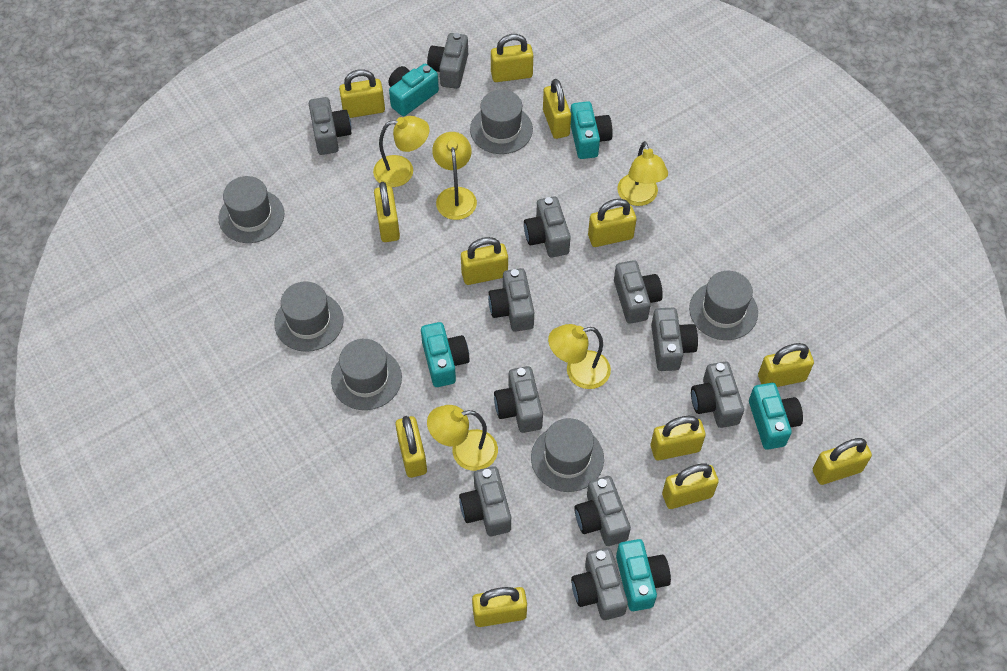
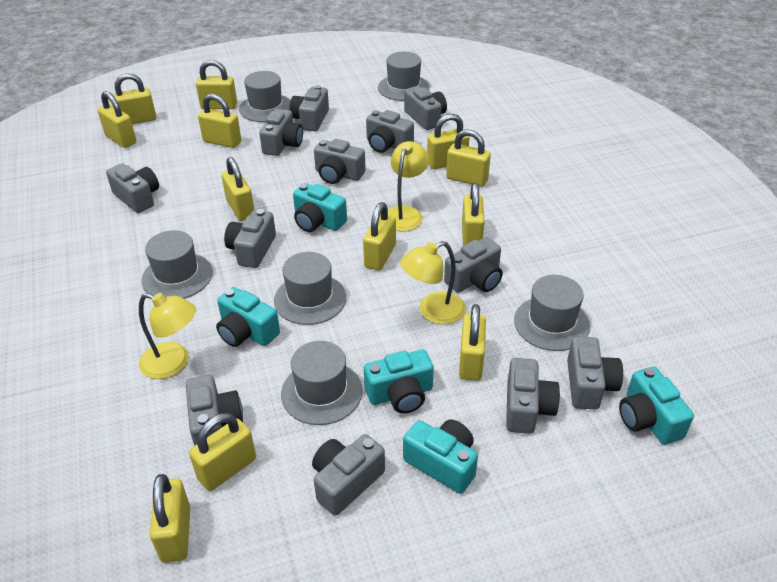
grey camera: 11 -> 12
yellow lamp: 5 -> 3

